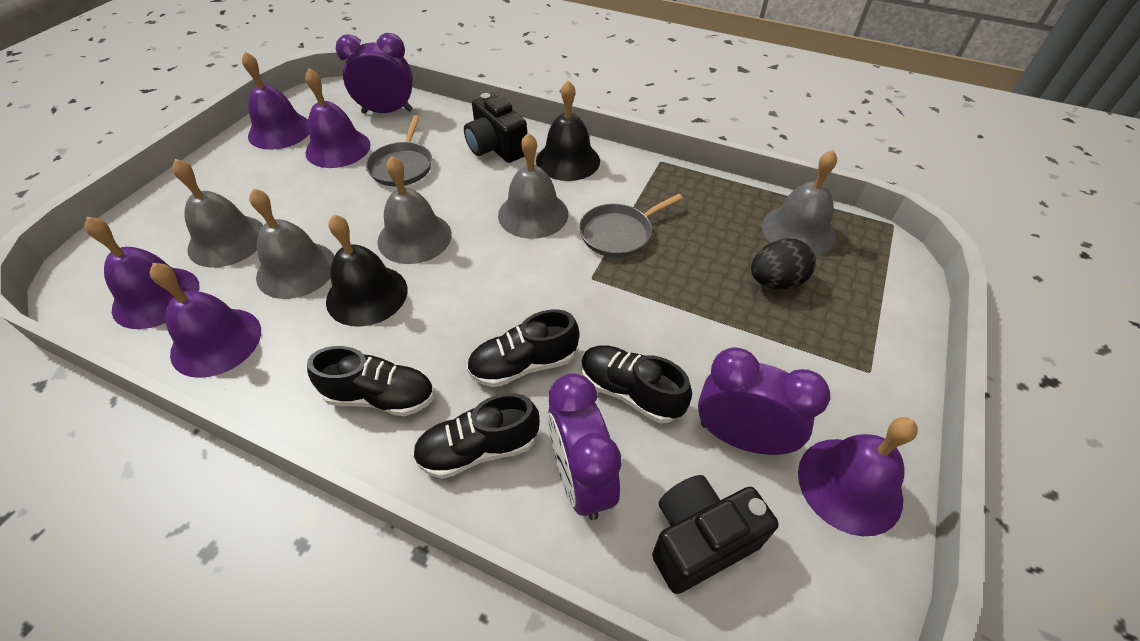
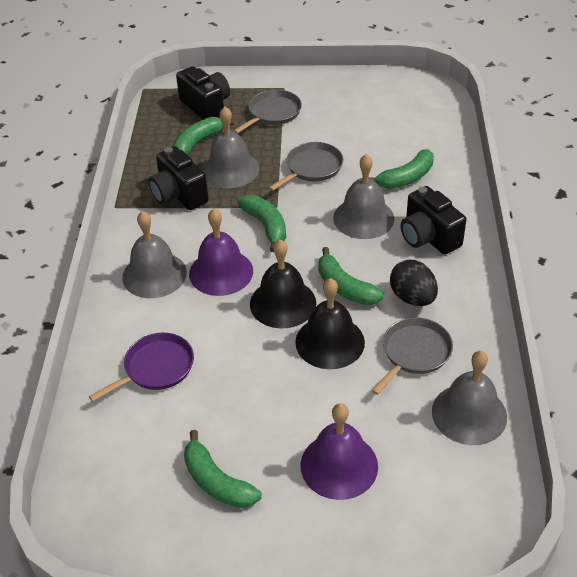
black camera: 2 -> 3
black shoe: 4 -> 0
green banana: 0 -> 5
grey bell: 5 -> 4
grey pan: 2 -> 3
purple bell: 5 -> 2
purple clock: 3 -> 0
purple pan: 0 -> 1

